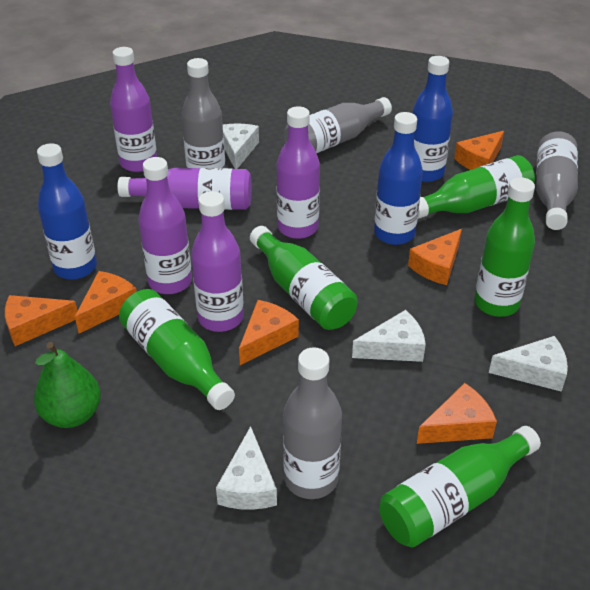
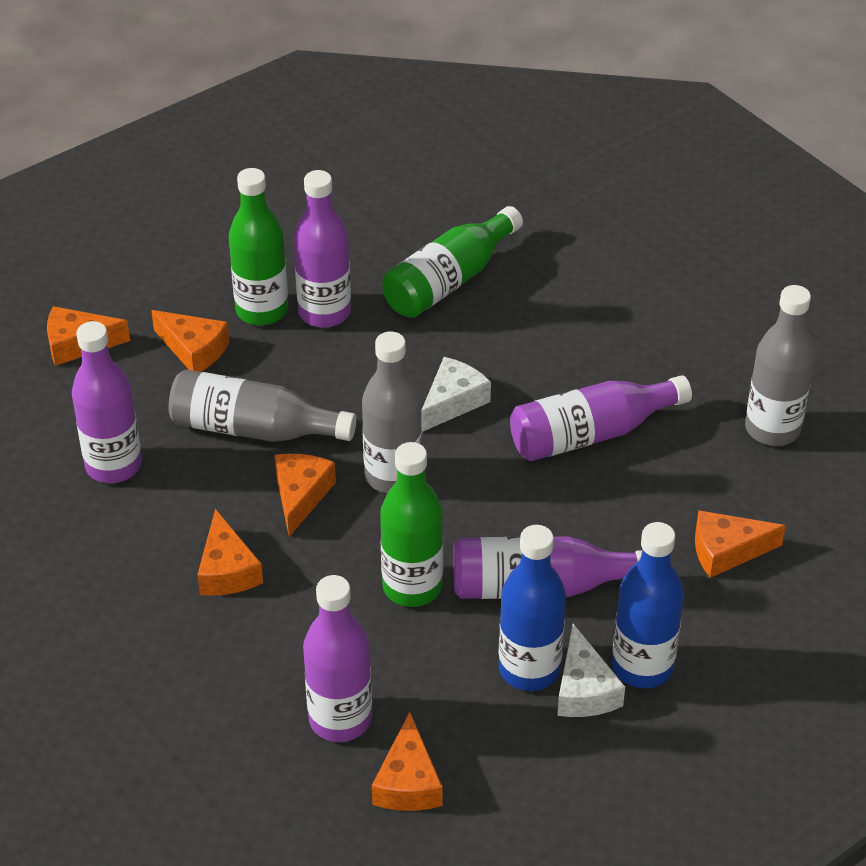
blue bottle: 3 -> 2
green bottle: 5 -> 3
green pear: 1 -> 0
grey bottle: 4 -> 3
white cheese: 4 -> 2

